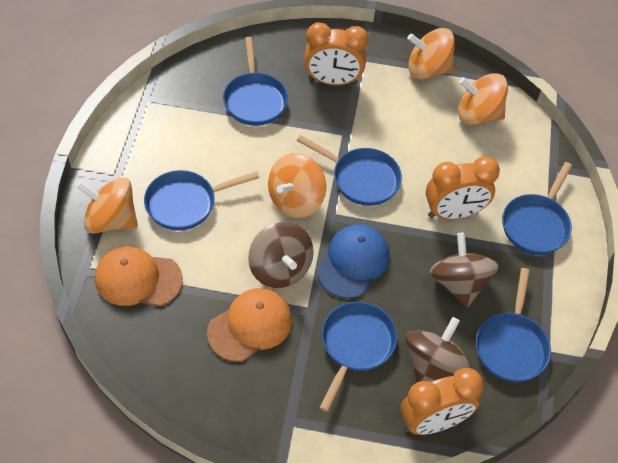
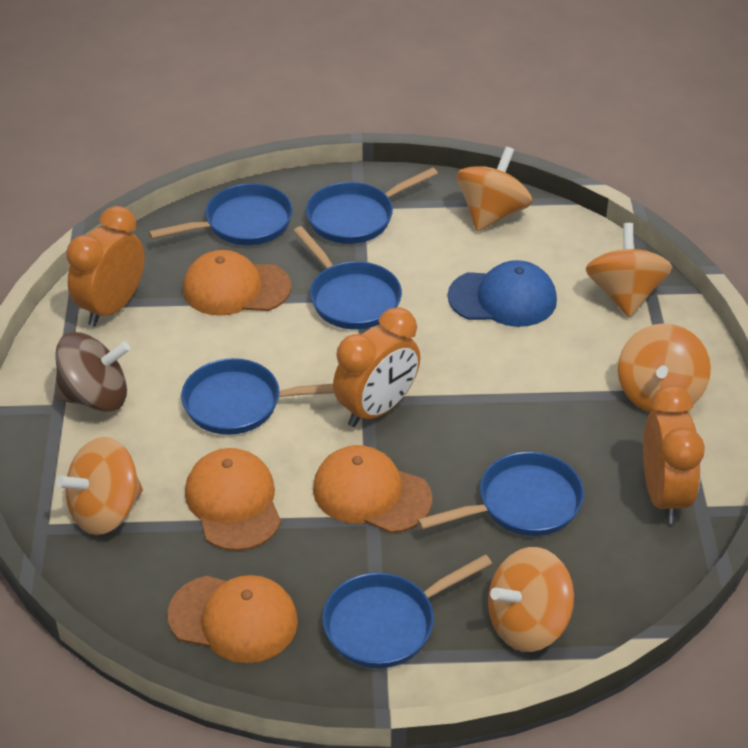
brown spinning top: 3 -> 1
orange cap: 2 -> 4
orange spinning top: 4 -> 5

